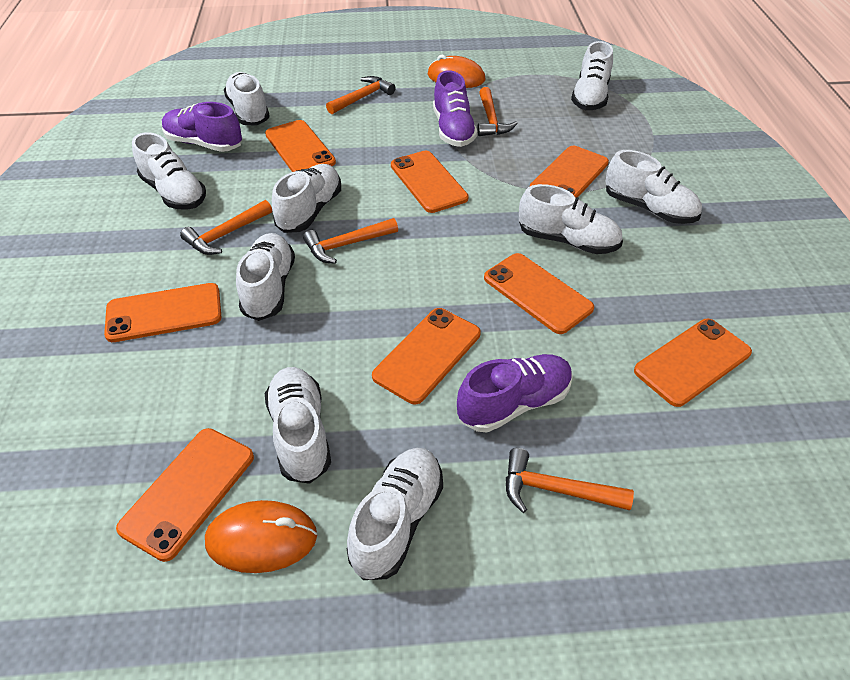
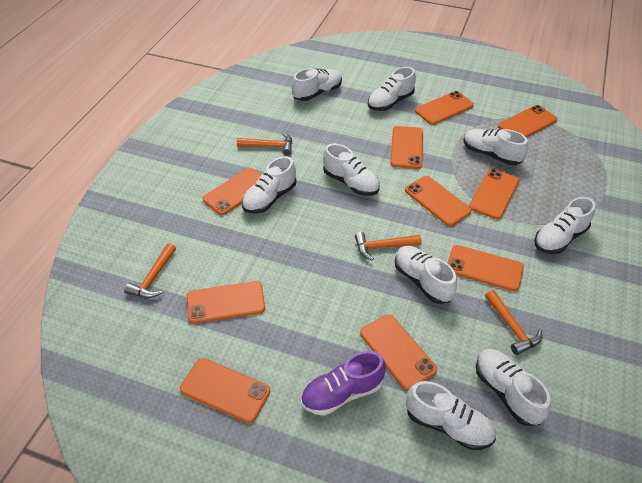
orange hammer: 5 -> 4
orange mouse: 2 -> 0
orange phone: 8 -> 10
purple shoe: 3 -> 1

